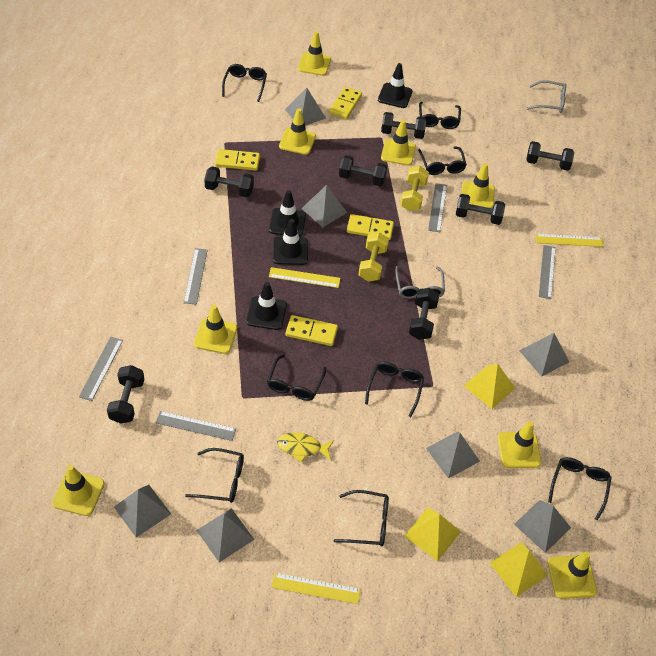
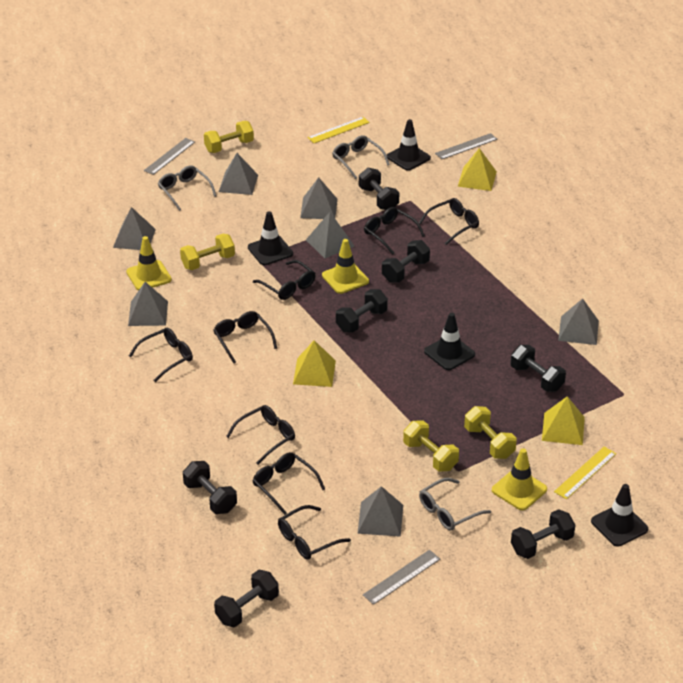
grey glasses: 2 -> 3
grey ruler: 5 -> 3
yellow domino: 4 -> 0
yellow dumbbell: 2 -> 4
yellow fish: 1 -> 0
yellow ruler: 3 -> 2
yellow traffic cone: 8 -> 3

